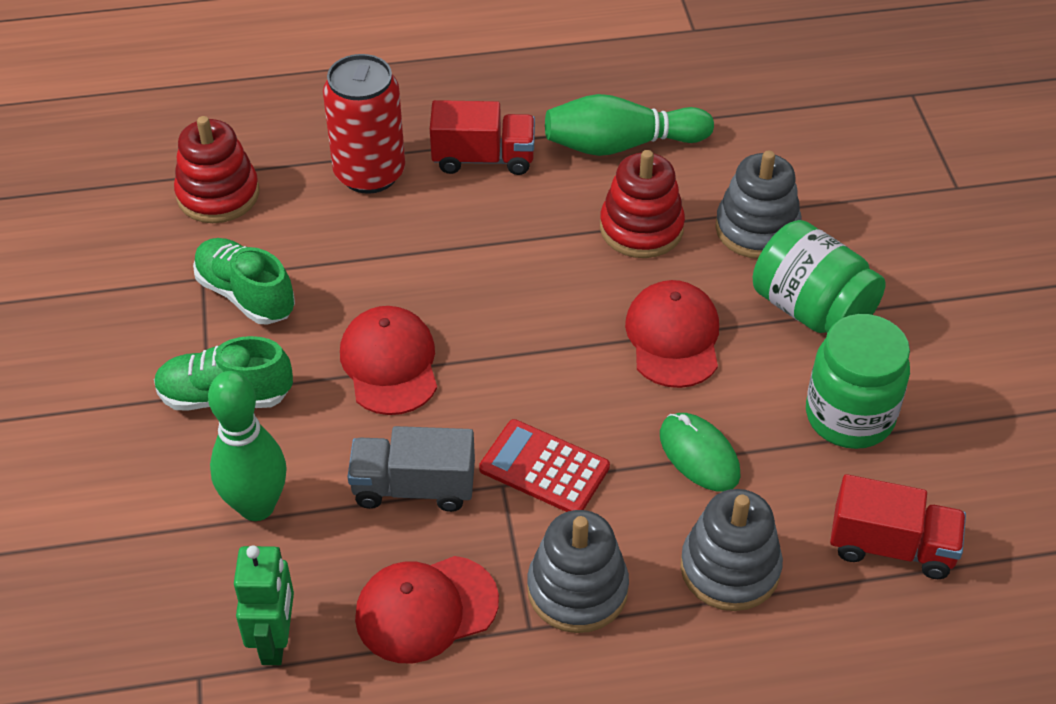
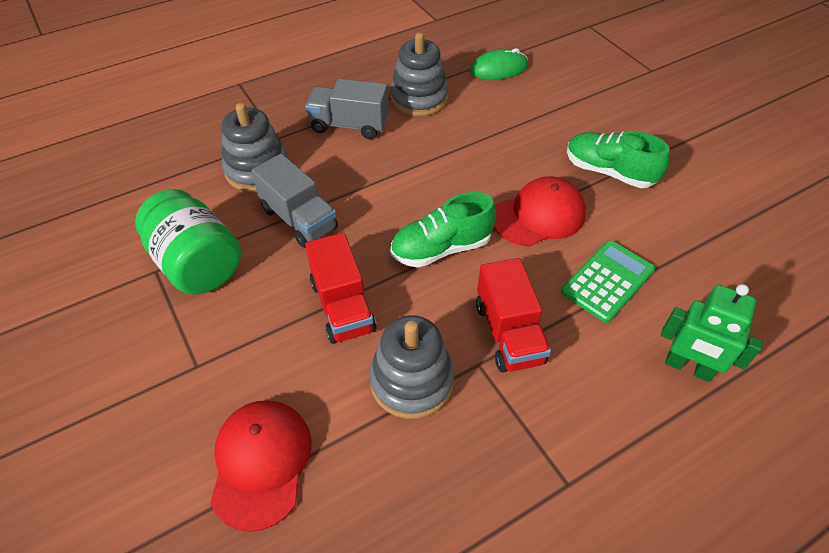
green bowling pin: 2 -> 0
green calculator: 0 -> 1
green jar: 2 -> 1
grey truck: 1 -> 2
red calculator: 1 -> 0
red can: 1 -> 0
red cap: 3 -> 2
red stacking toy: 2 -> 0

